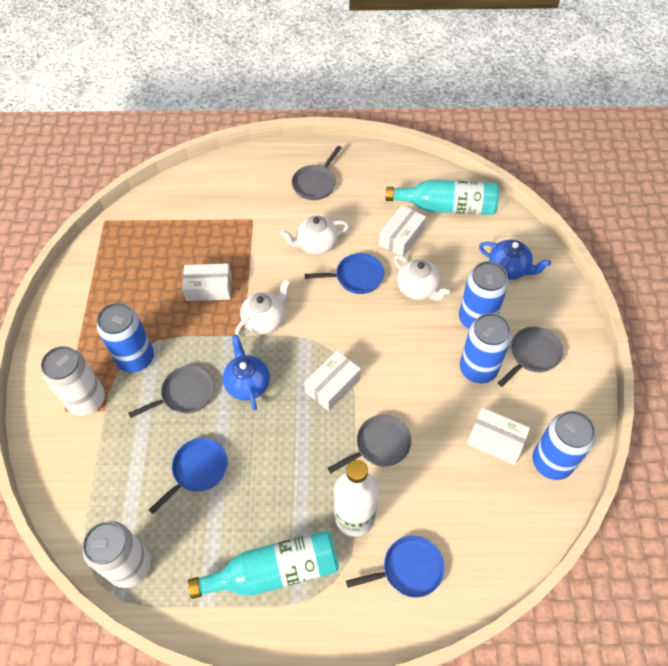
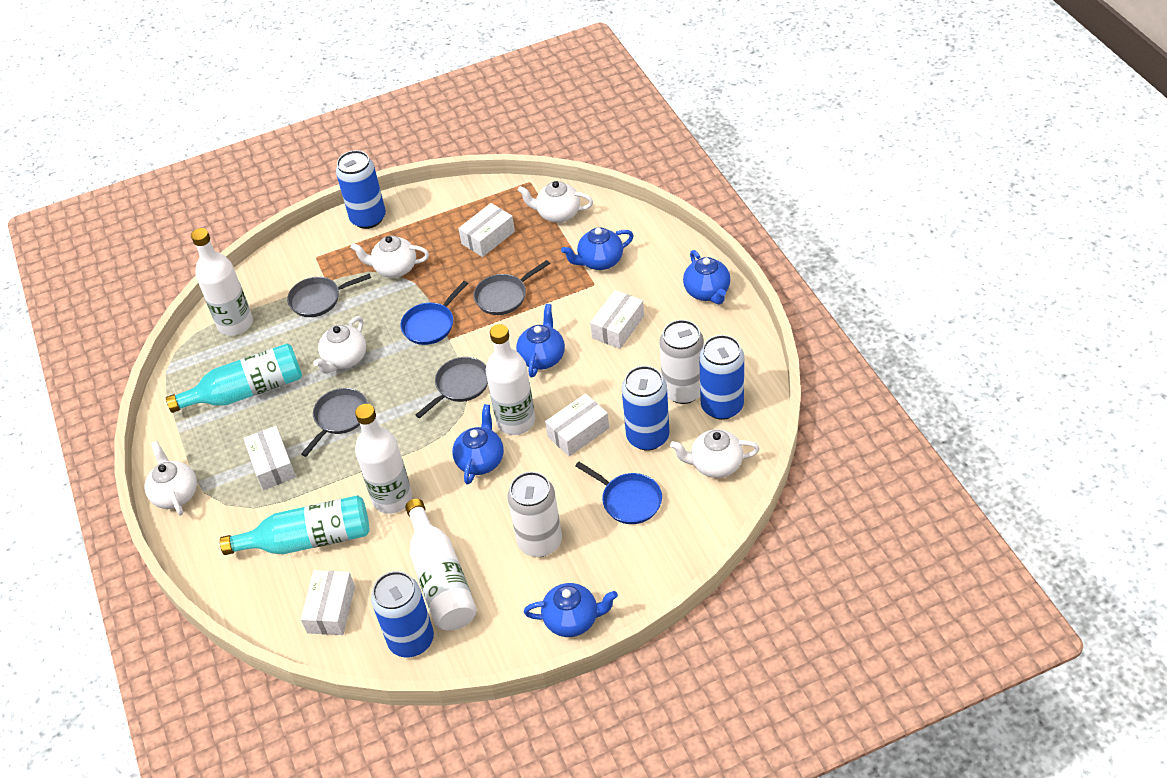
blue pan: 3 -> 2
blue teapot: 2 -> 5
white bottle: 1 -> 4
white box: 4 -> 5
white teapot: 3 -> 5

